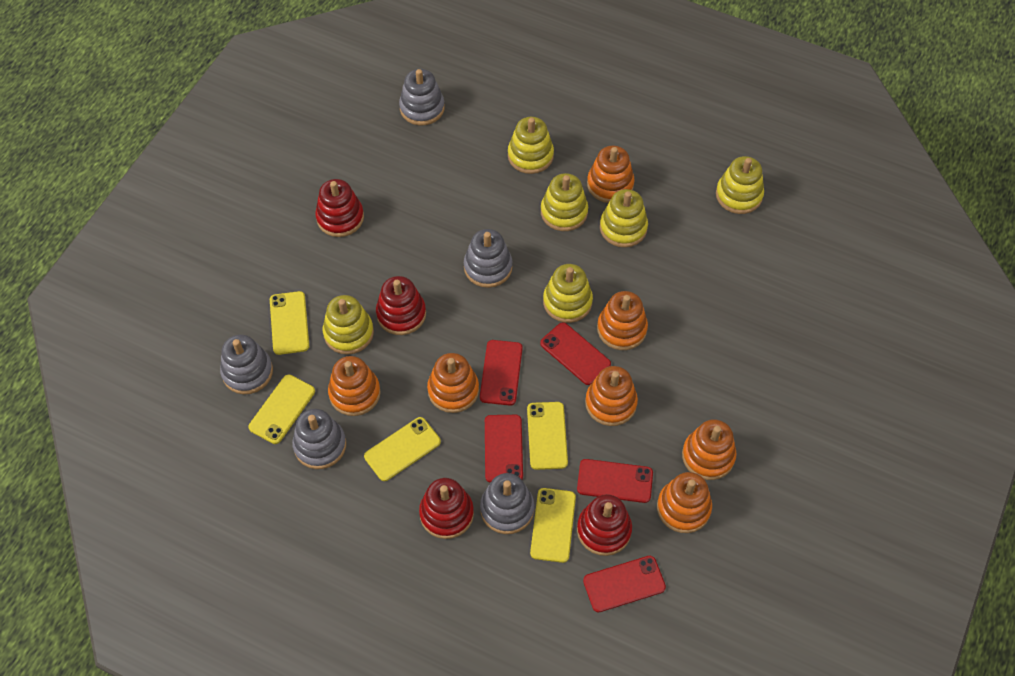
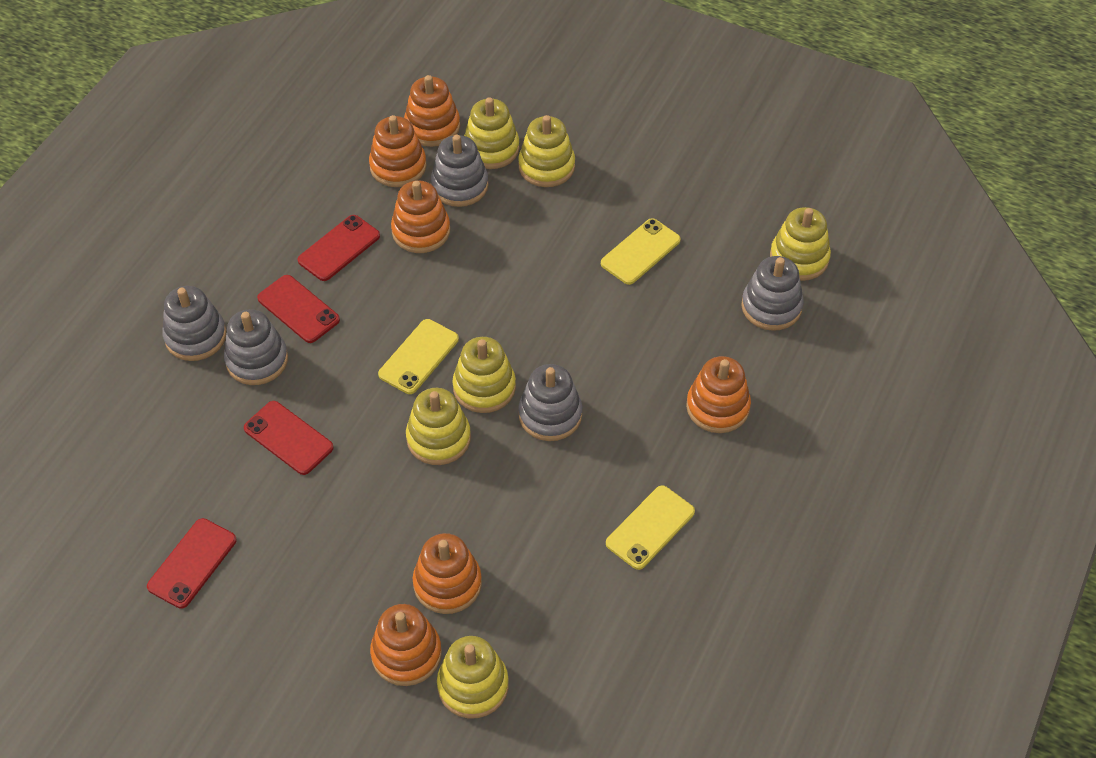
orange stacking toy: 7 -> 6
red phone: 5 -> 4
red stacking toy: 4 -> 0
yellow phone: 5 -> 3

